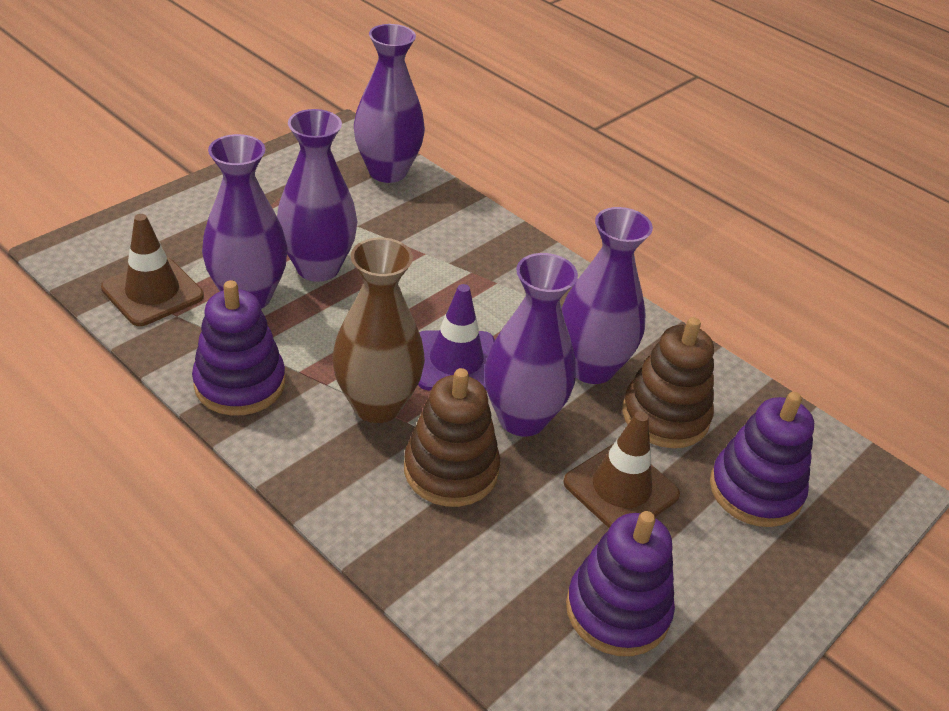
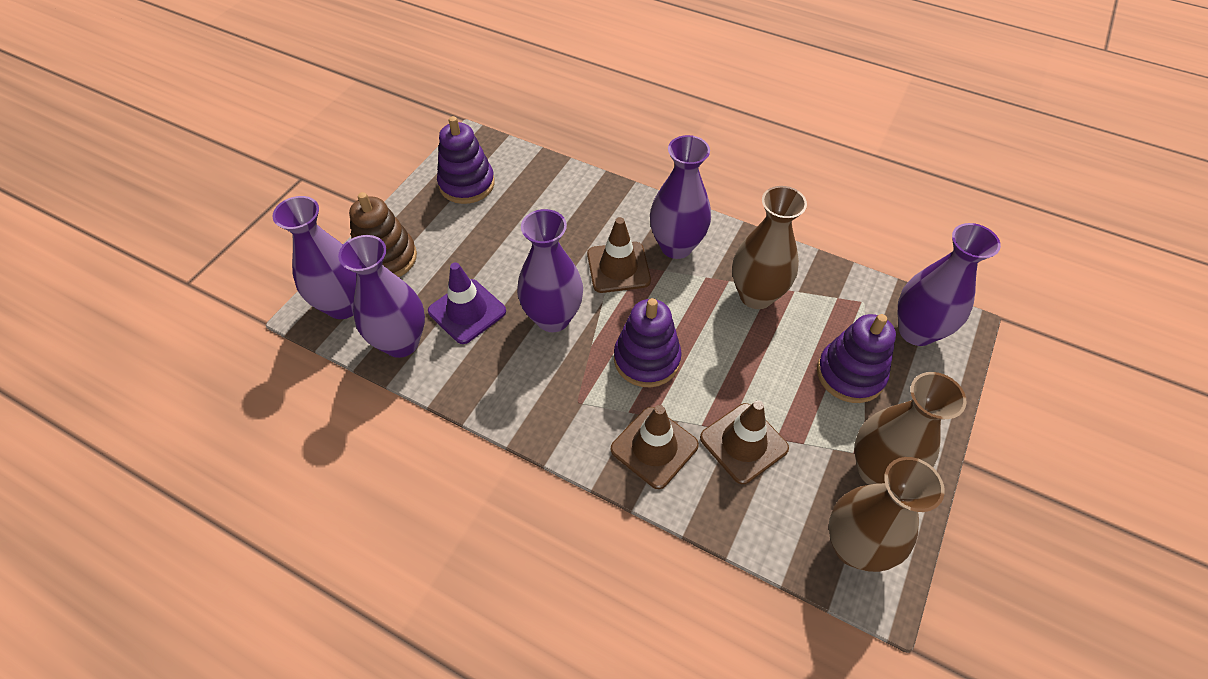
brown stacking toy: 2 -> 1
brown traffic cone: 2 -> 3
brown vase: 1 -> 3

